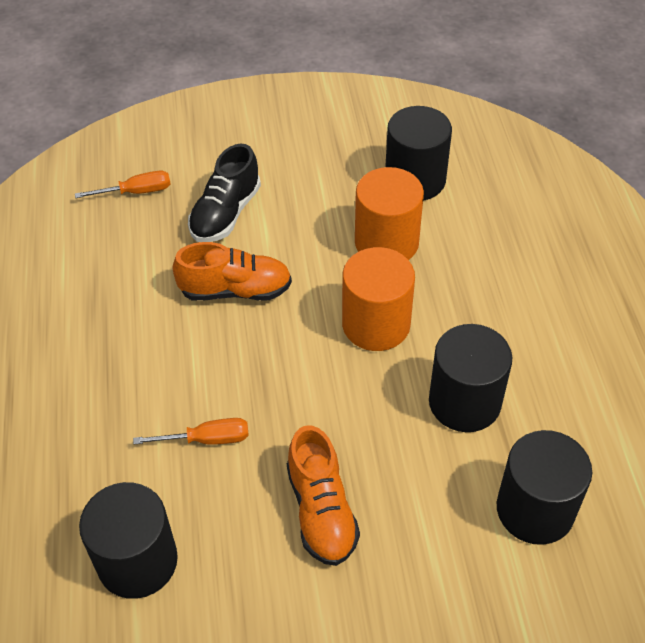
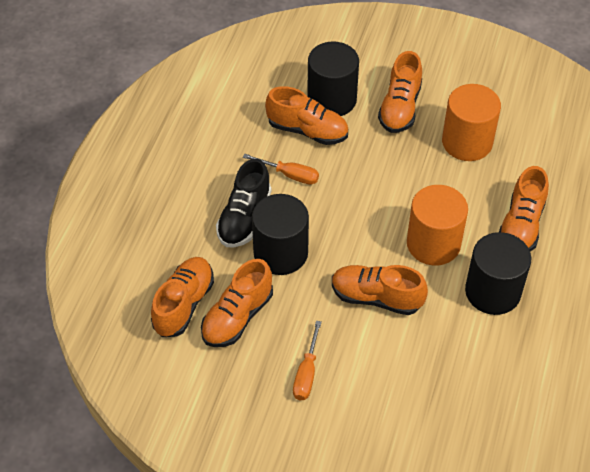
black cylinder: 4 -> 3
orange shoe: 2 -> 6

